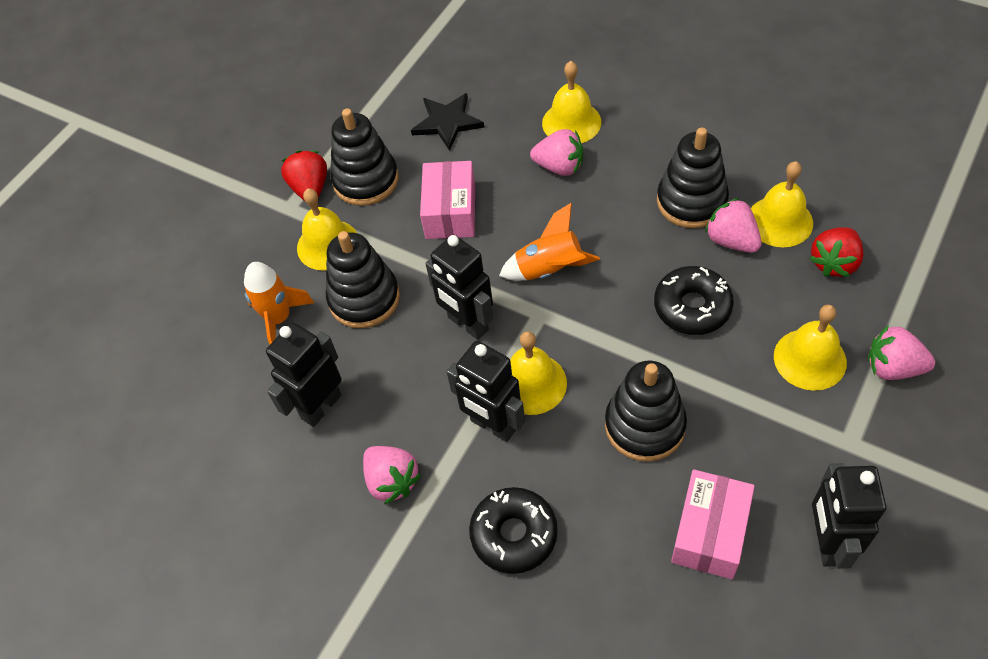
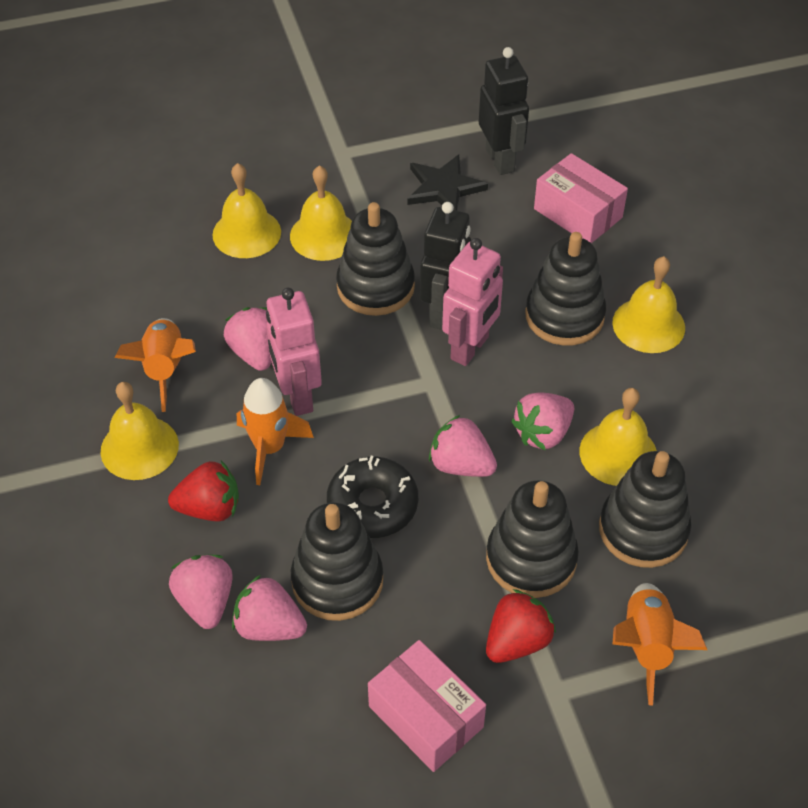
black donut: 2 -> 1
black robot: 4 -> 2
black stacking toy: 4 -> 5
orange rocket: 2 -> 3
pink robot: 0 -> 2
pink strawberry: 4 -> 5

